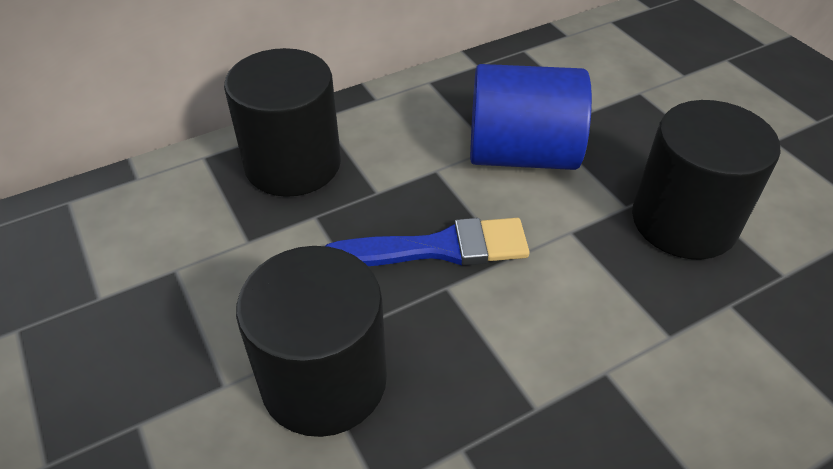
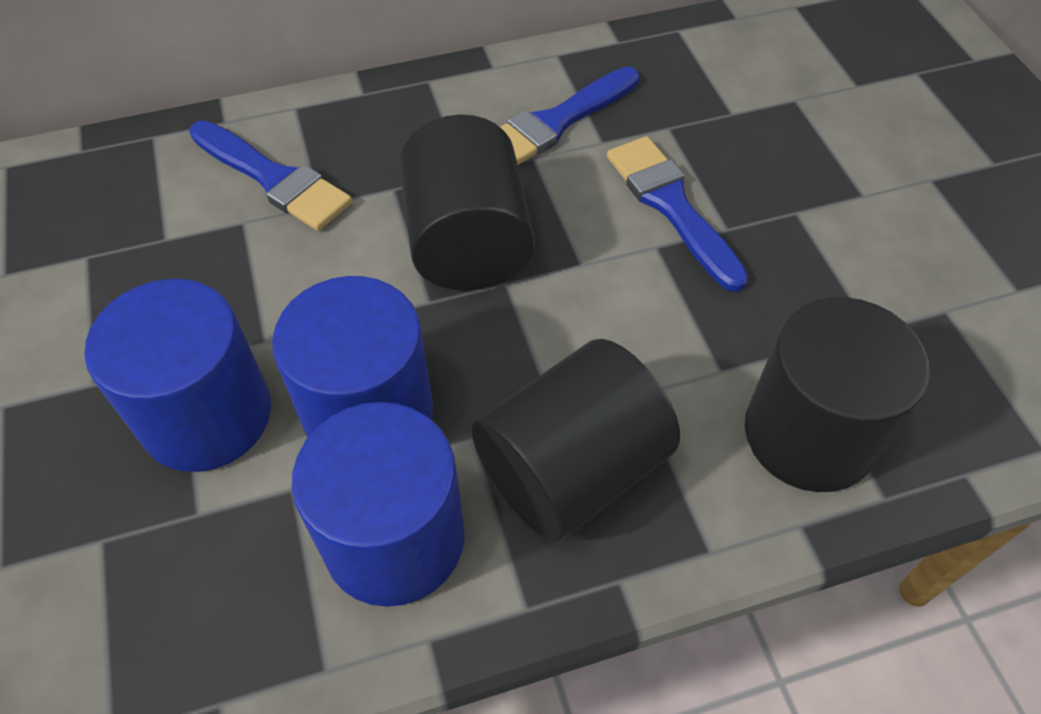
blue brush: 1 -> 3
blue cylinder: 1 -> 3

